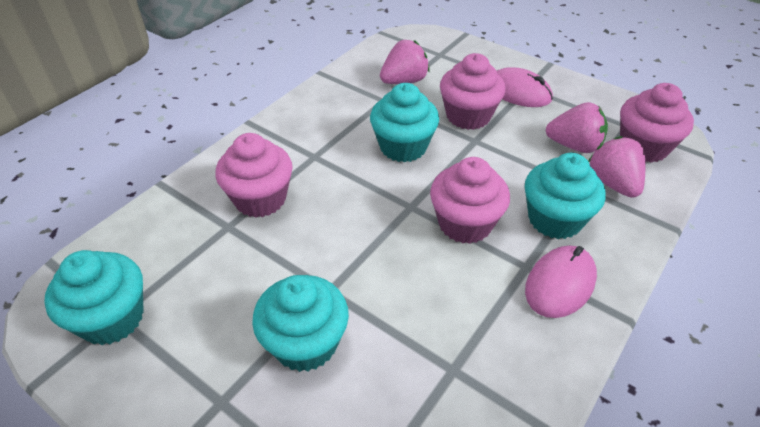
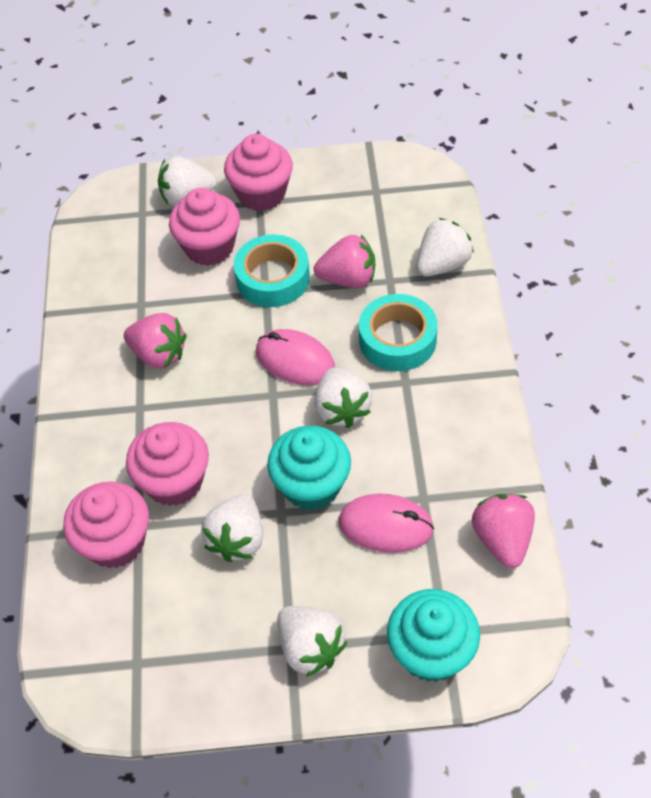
turquoise cupcake: 4 -> 2
turquoise tape: 0 -> 2
white strawberry: 0 -> 5

